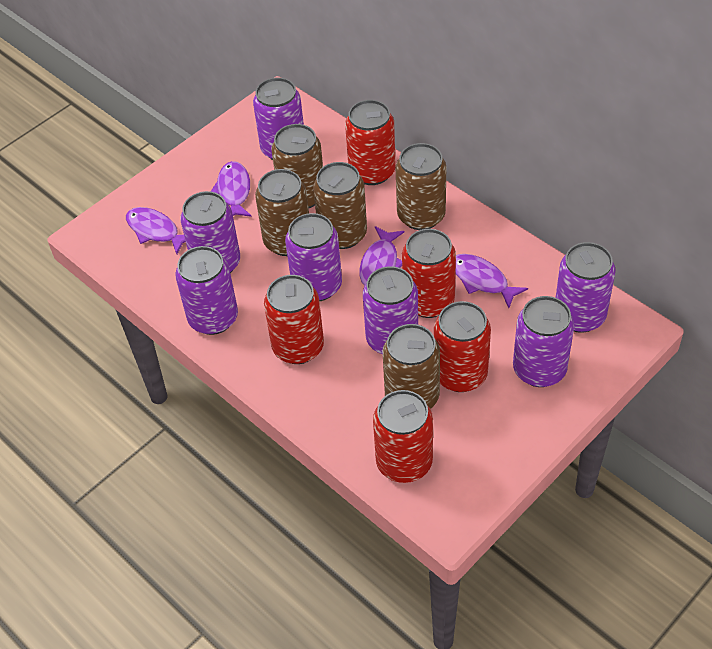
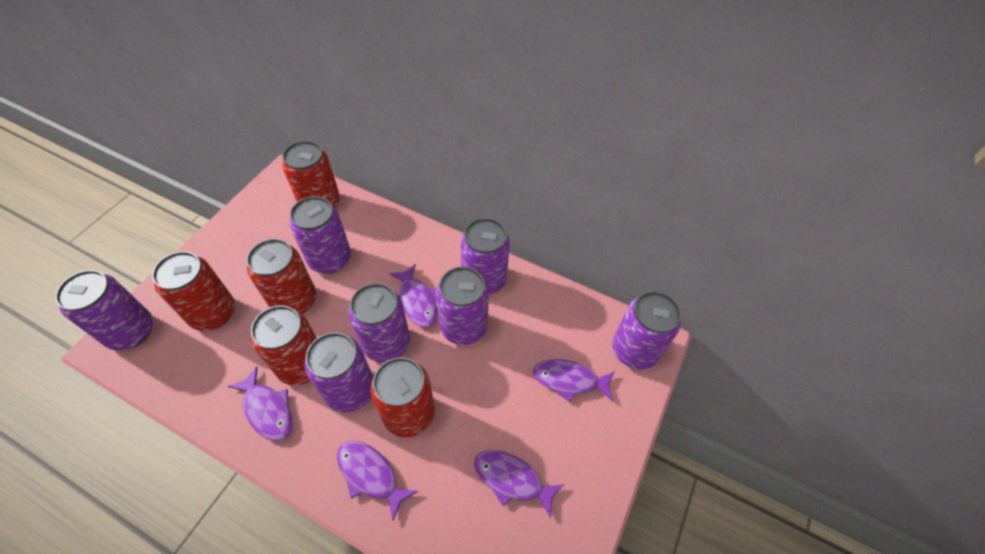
brown can: 5 -> 0
purple fish: 4 -> 5

